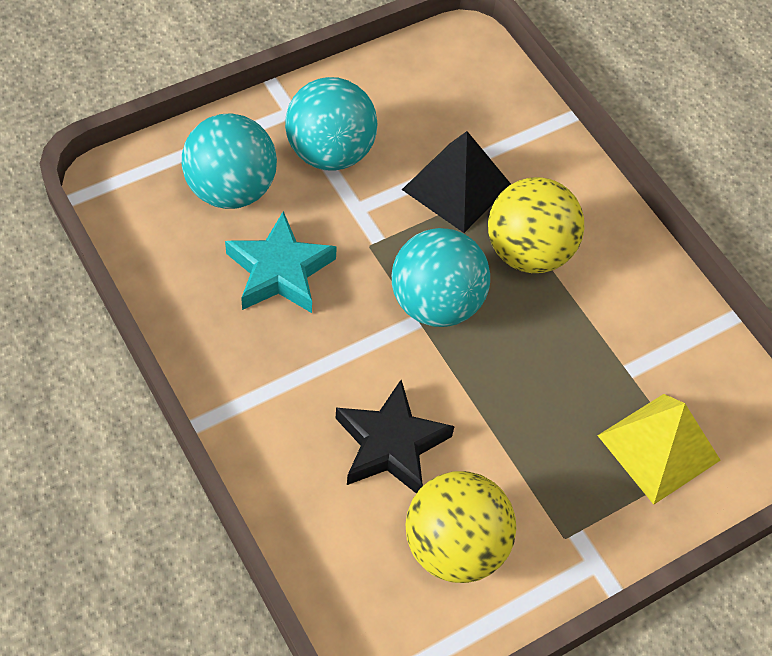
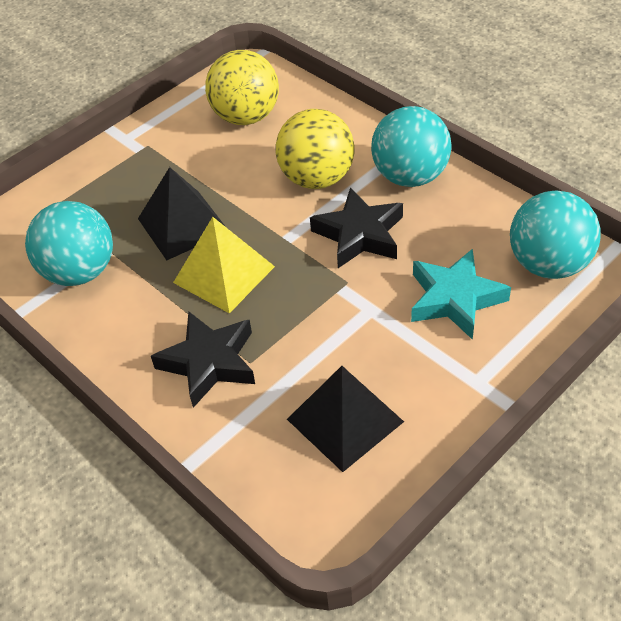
black pyramid: 1 -> 2
black star: 1 -> 2

